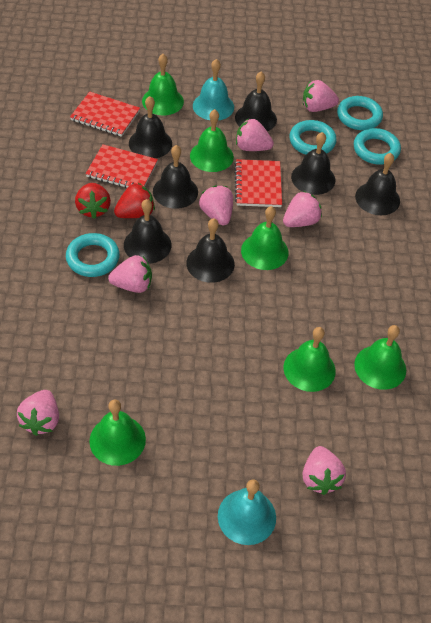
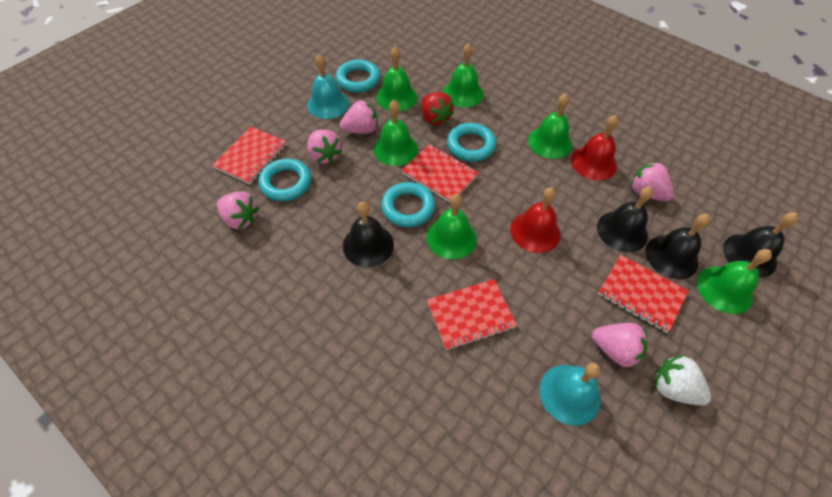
black bell: 7 -> 4
pink strawberry: 7 -> 5
red bell: 0 -> 2
red notebook: 3 -> 4
red strawberry: 2 -> 1
white strawberry: 0 -> 1

